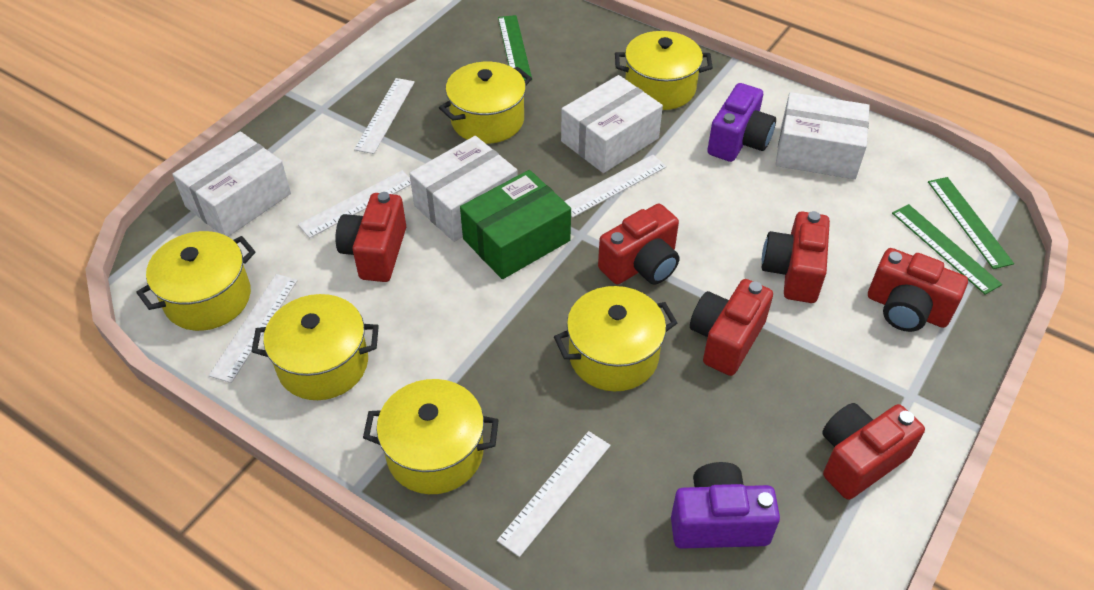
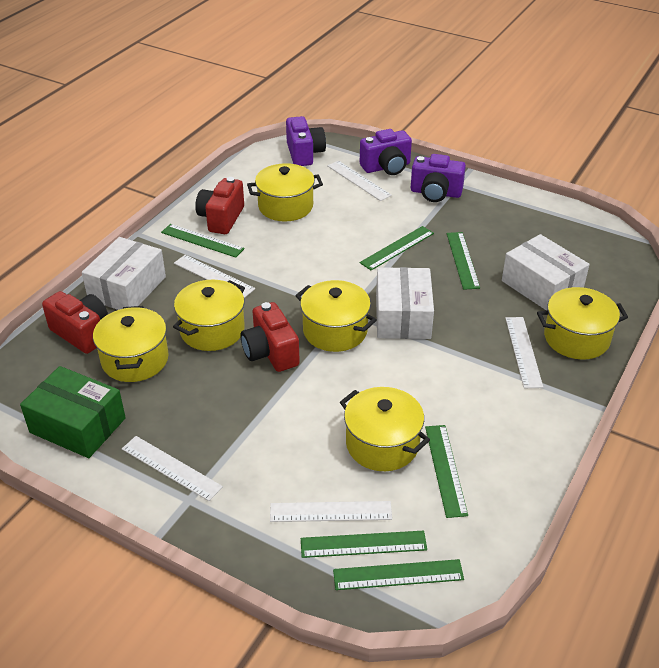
green ruler: 3 -> 6
purple camera: 2 -> 3
red camera: 6 -> 3
white box: 4 -> 3

